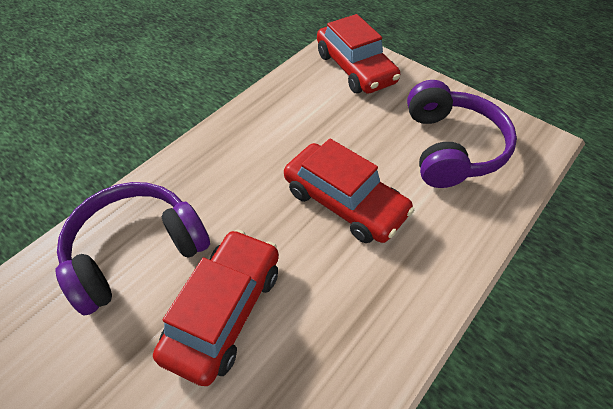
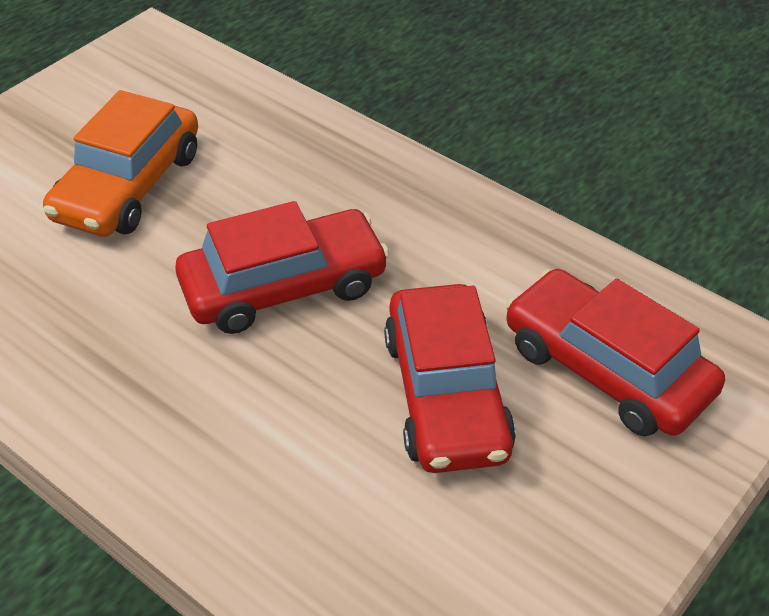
orange car: 0 -> 1
purple headphones: 2 -> 0

